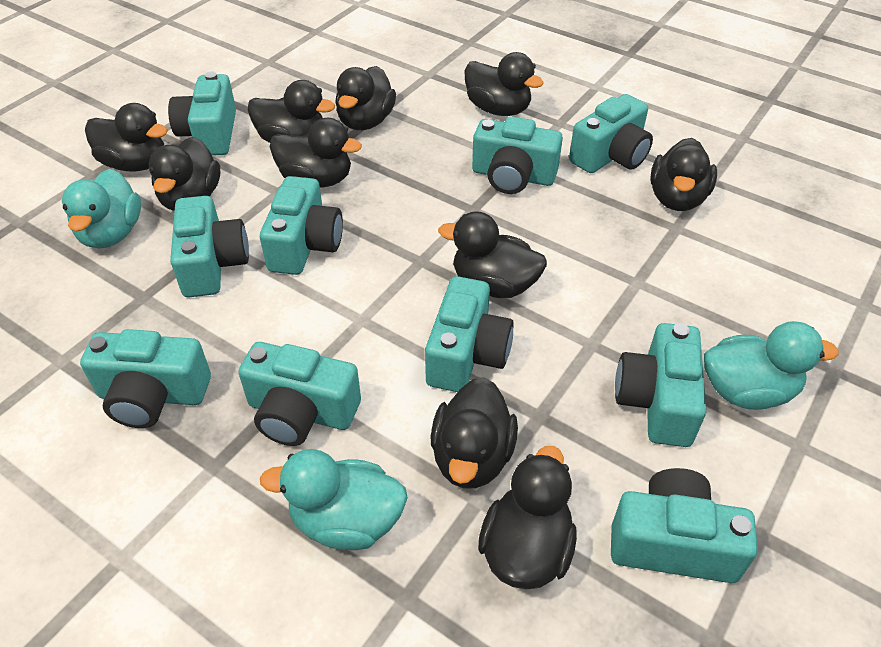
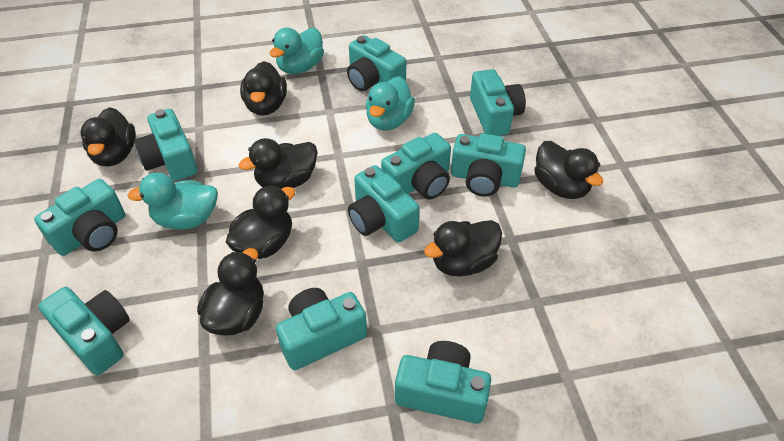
black duck: 10 -> 7

